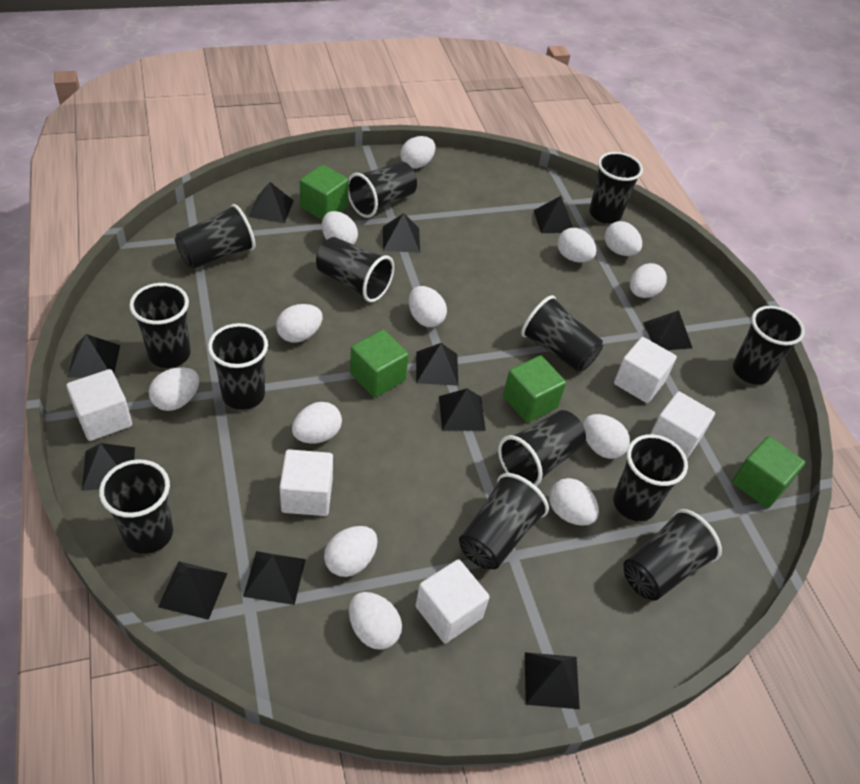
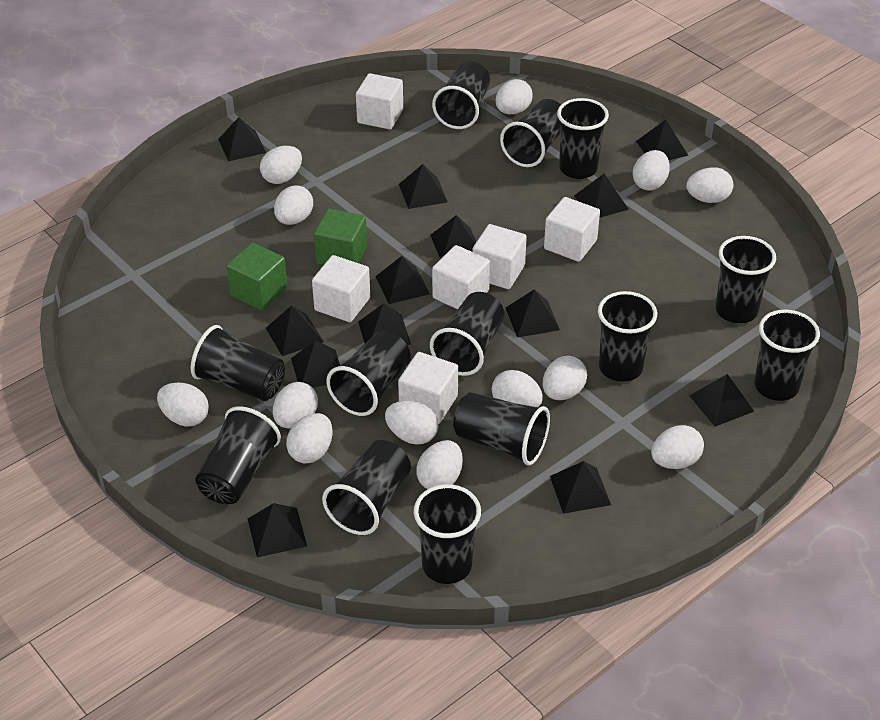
black pyramid: 11 -> 13
green cube: 4 -> 2
white cube: 5 -> 6

